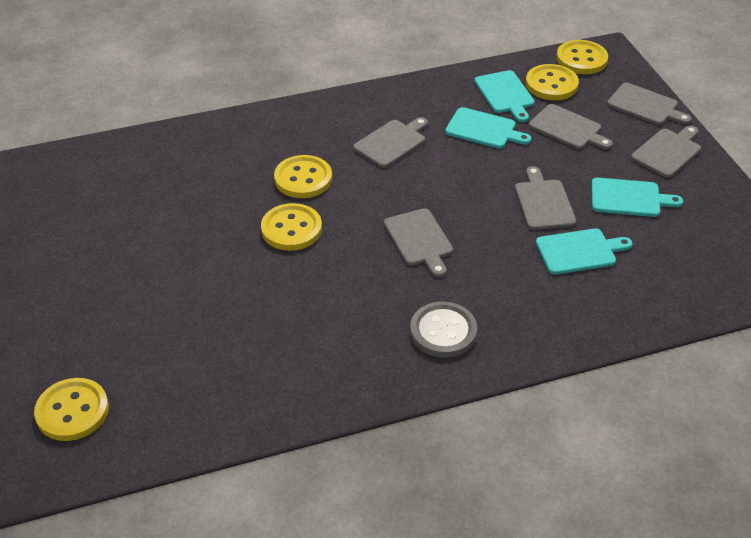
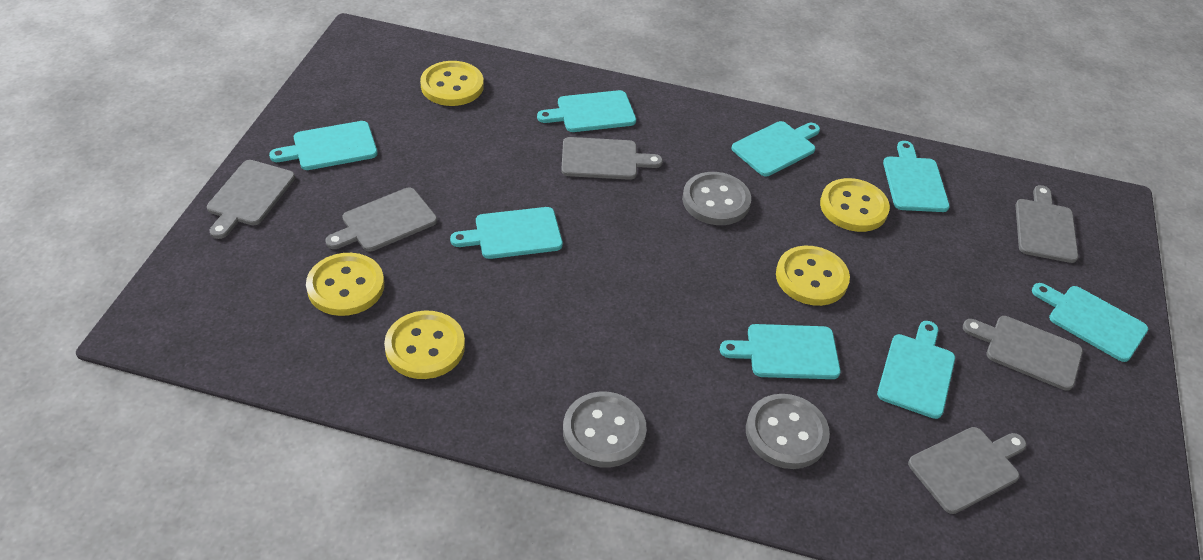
grey button: 1 -> 3
turquoise cutting board: 4 -> 8

